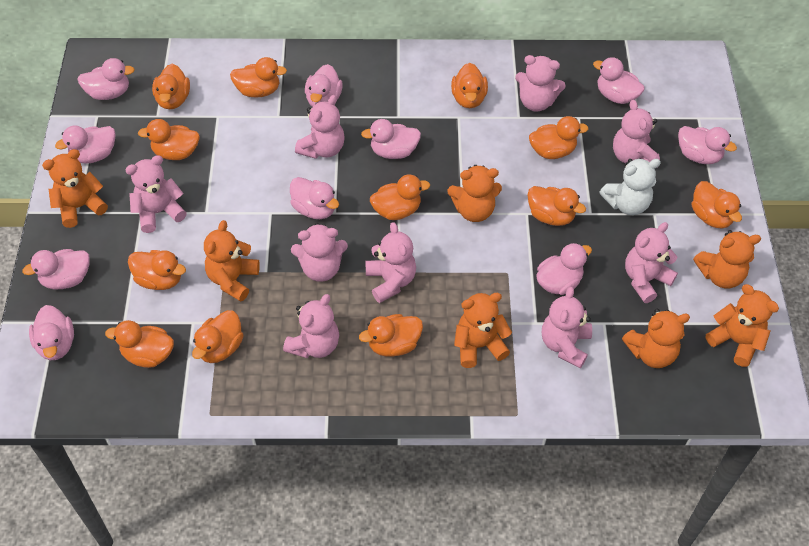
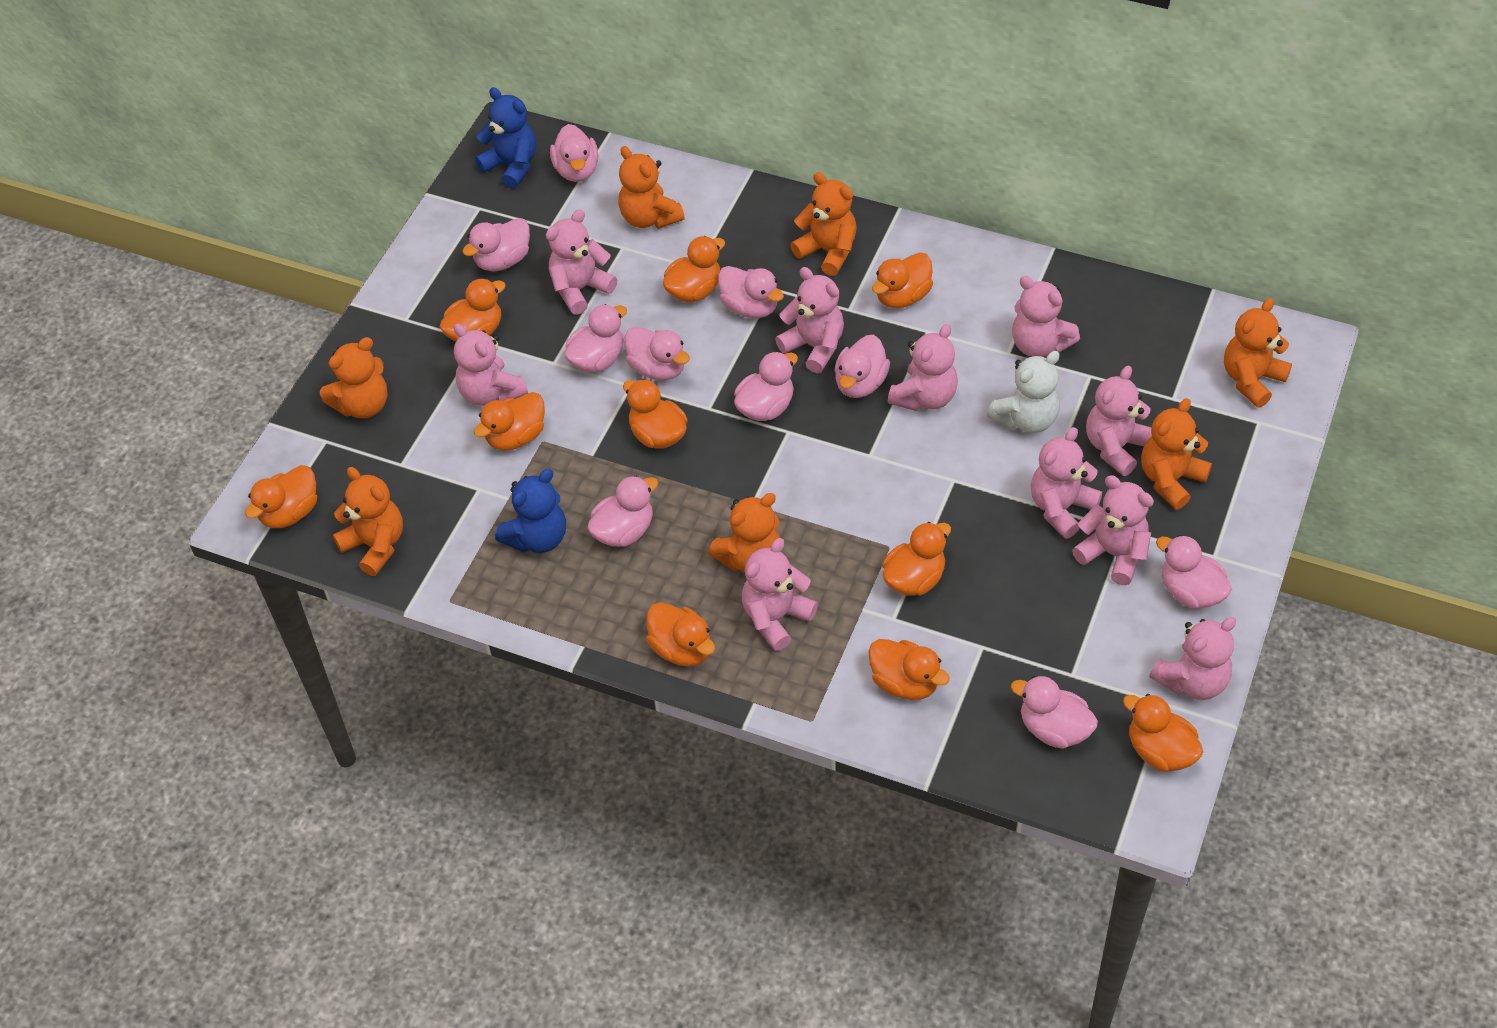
blue teddy bear: 0 -> 2
orange duck: 12 -> 10
pink teddy bear: 9 -> 10

